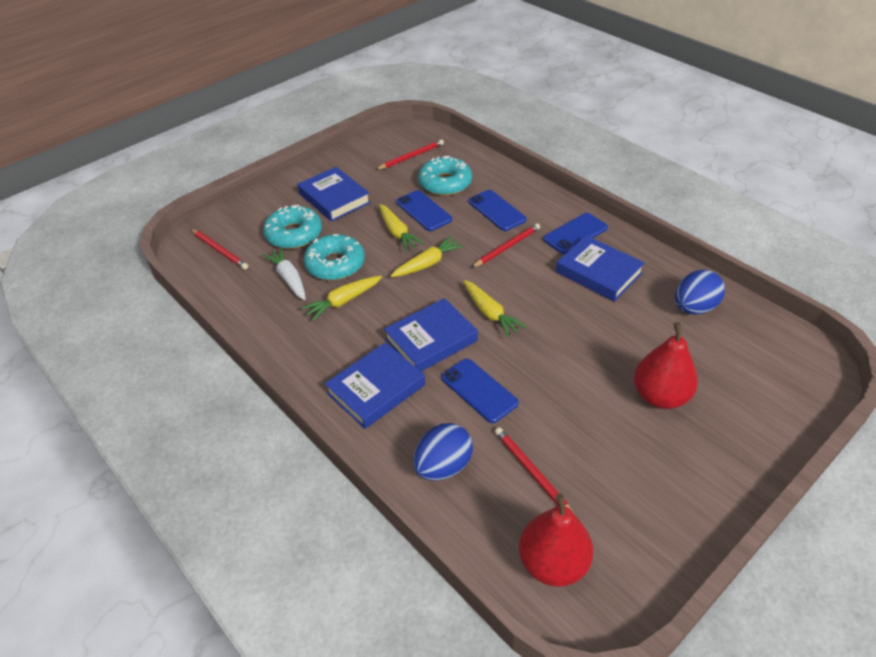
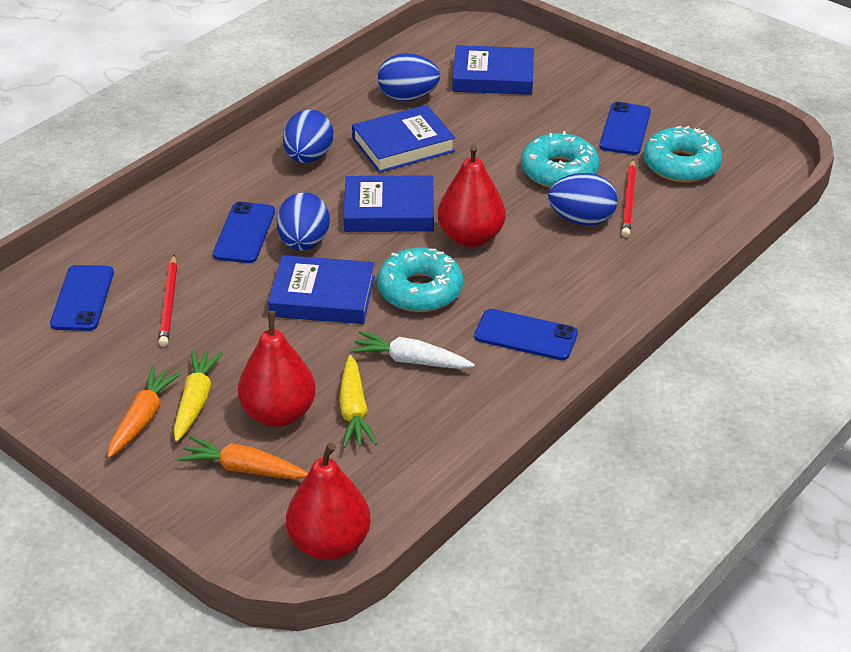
blue egg: 2 -> 4
orange carrot: 0 -> 2
red pear: 2 -> 3
red pencil: 4 -> 2
yellow carrot: 4 -> 2

